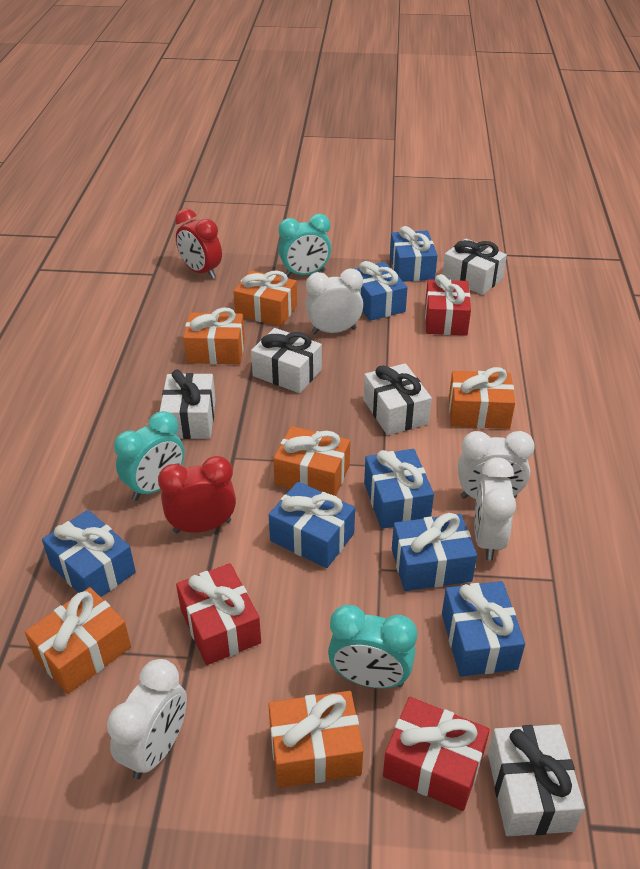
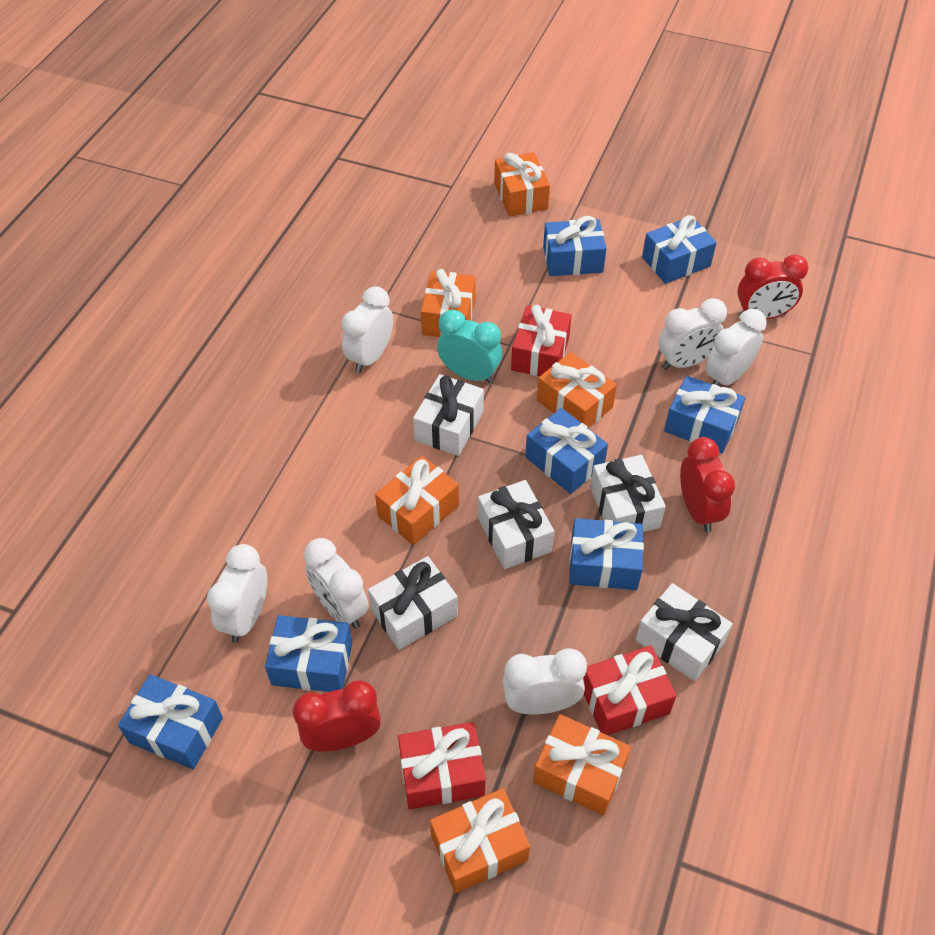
red clock: 2 -> 3
turquoise clock: 3 -> 1
white clock: 4 -> 6

